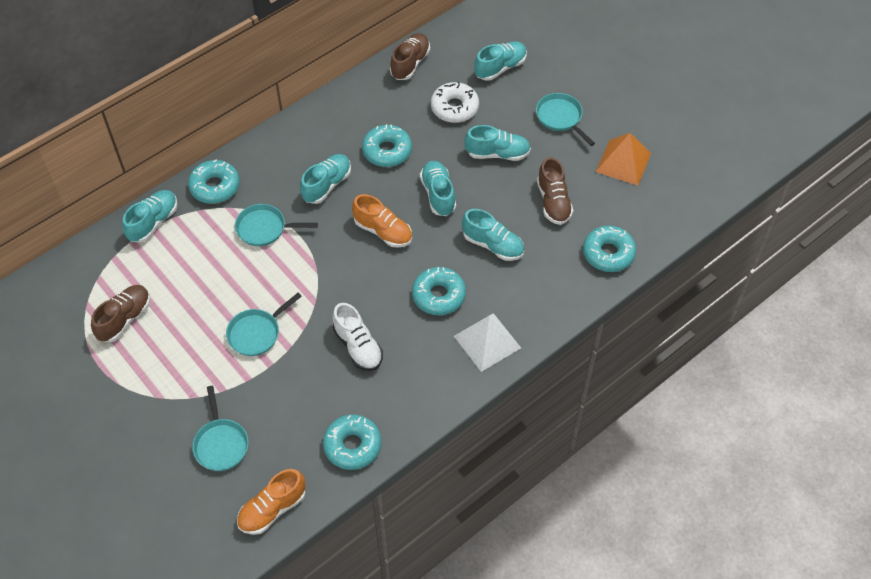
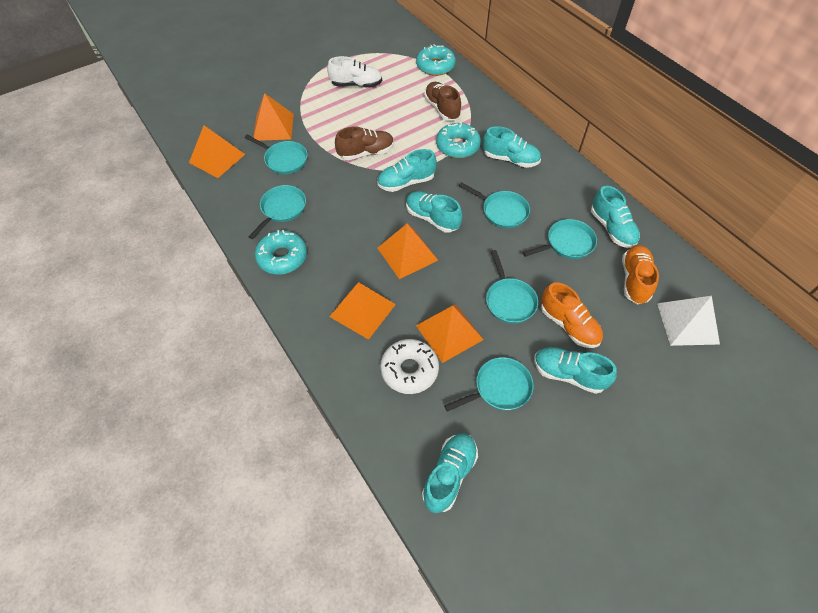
brown shoe: 3 -> 2
orange pyramid: 1 -> 5
turquoise donut: 5 -> 3
turquoise pan: 4 -> 6

